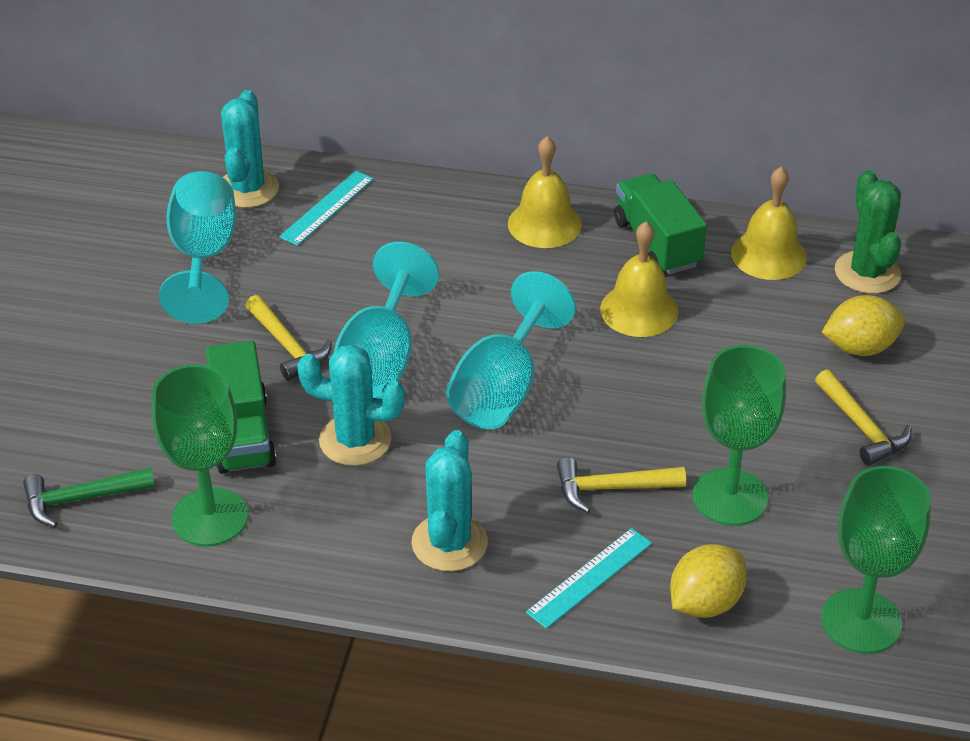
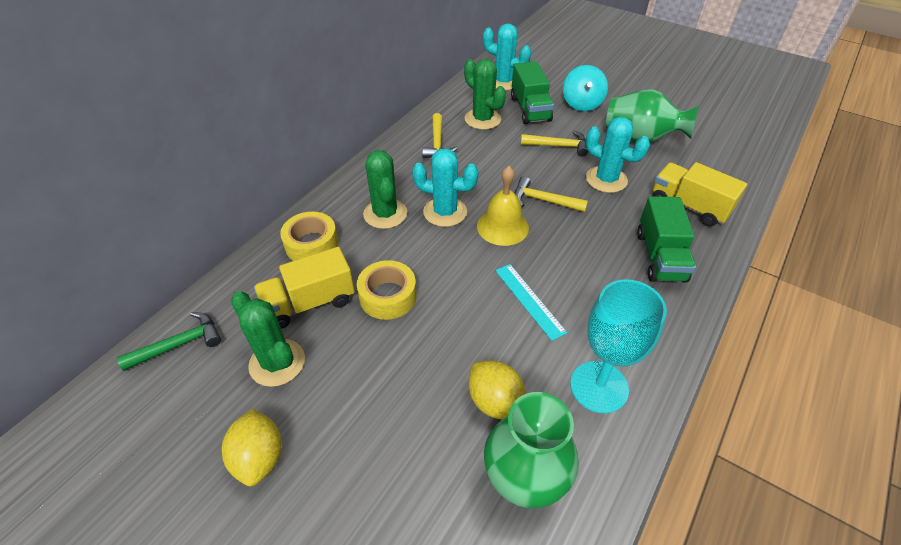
green cactus: 1 -> 3
green goblet: 3 -> 0
green vase: 0 -> 2
turquoise goblet: 3 -> 1
turquoise ruler: 2 -> 1
turquoise spinning top: 0 -> 1
yellow bell: 3 -> 1
yellow tape: 0 -> 2
yellow truck: 0 -> 2

